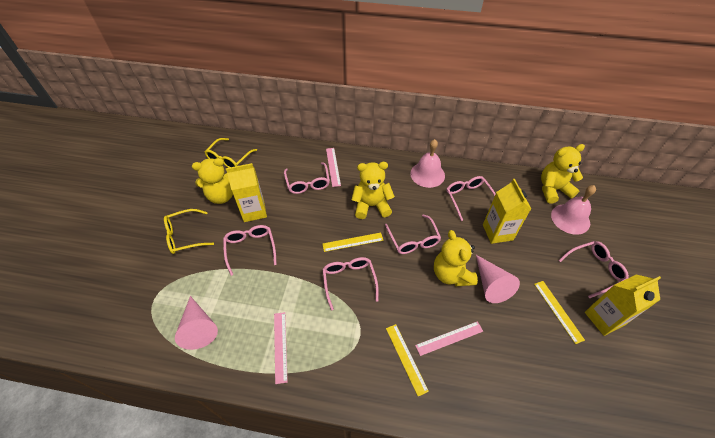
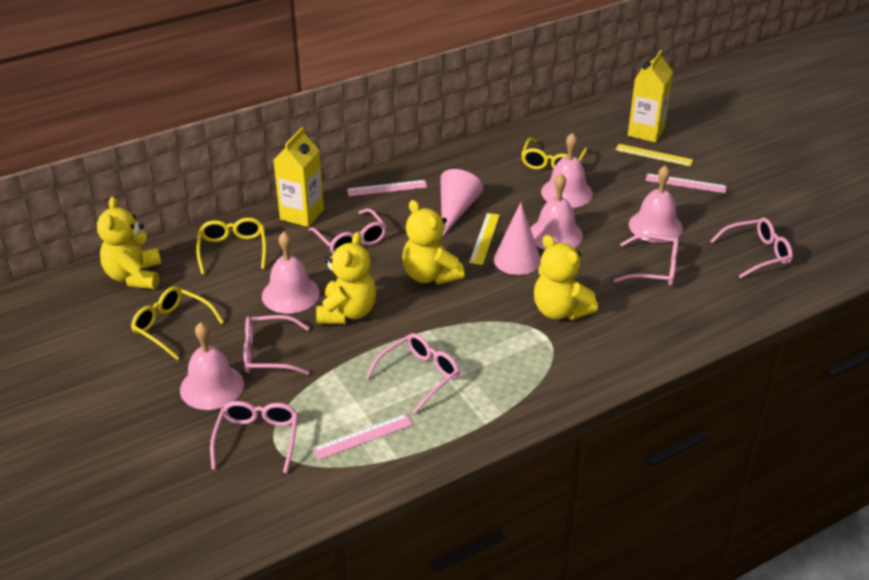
pink bell: 2 -> 5
yellow carton: 3 -> 2
yellow glasses: 2 -> 3
yellow ruler: 3 -> 2

